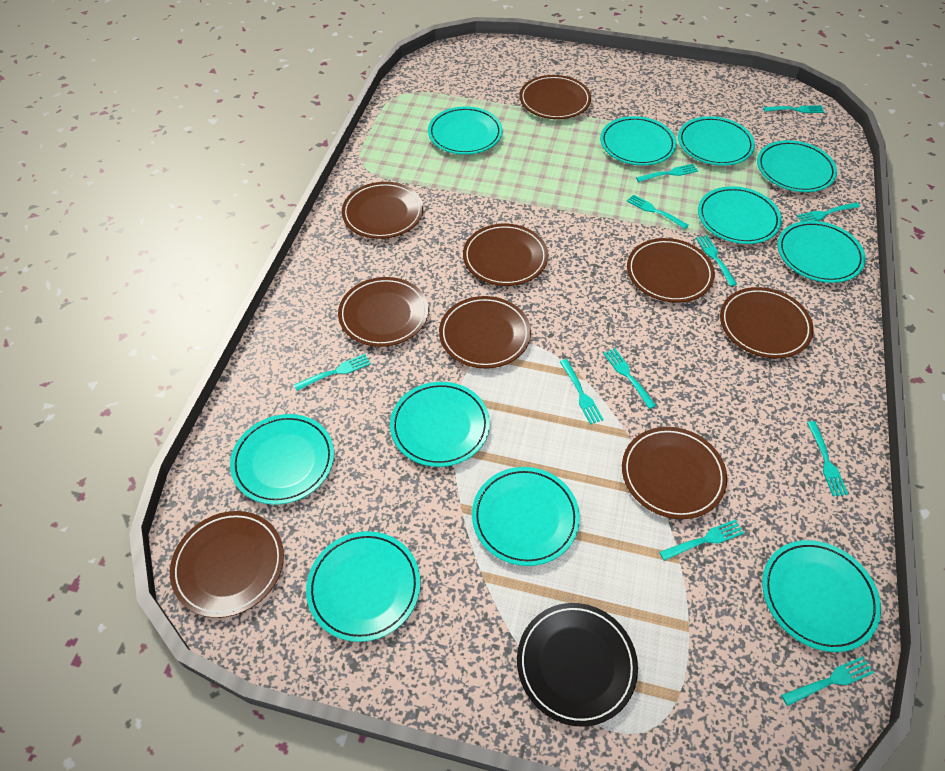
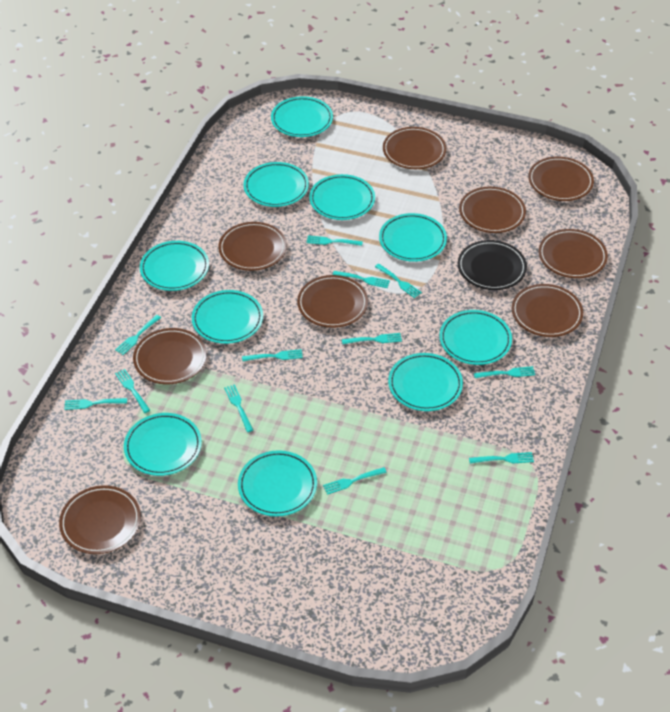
turquoise fork: 11 -> 12
turquoise plate: 11 -> 10

